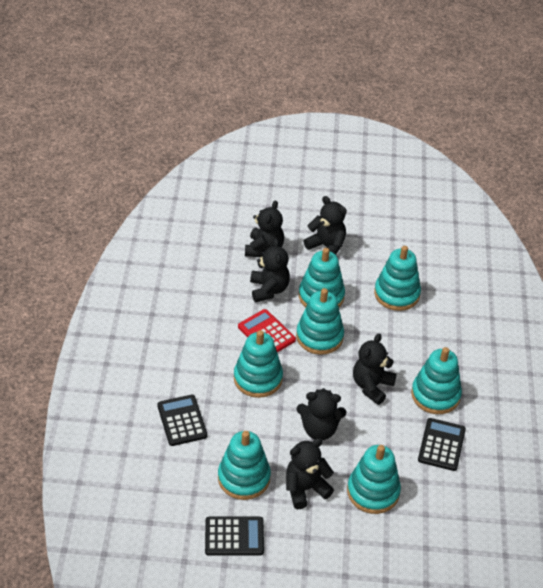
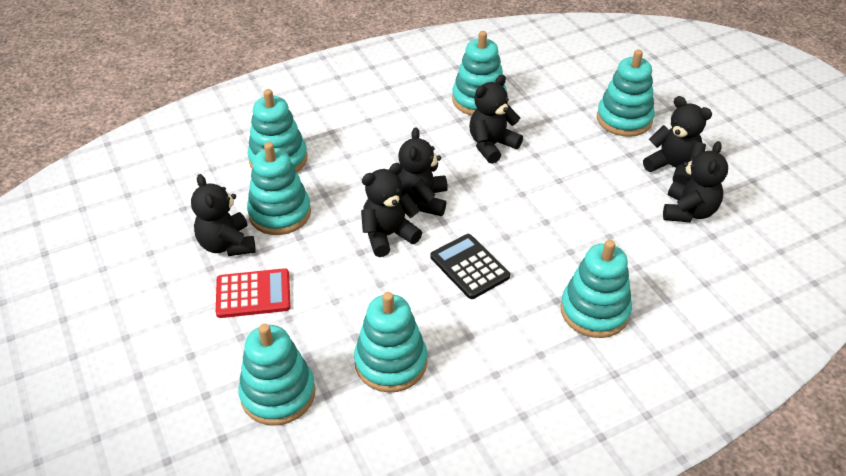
black calculator: 3 -> 1

